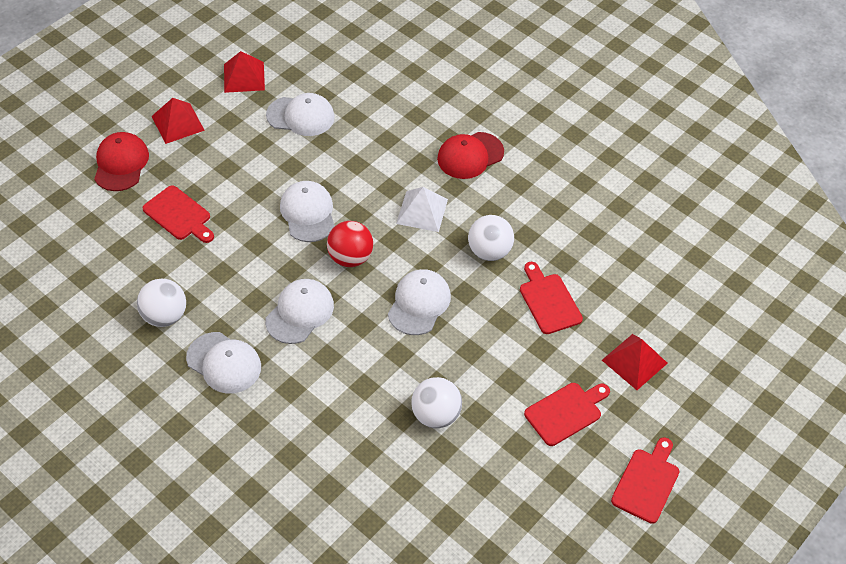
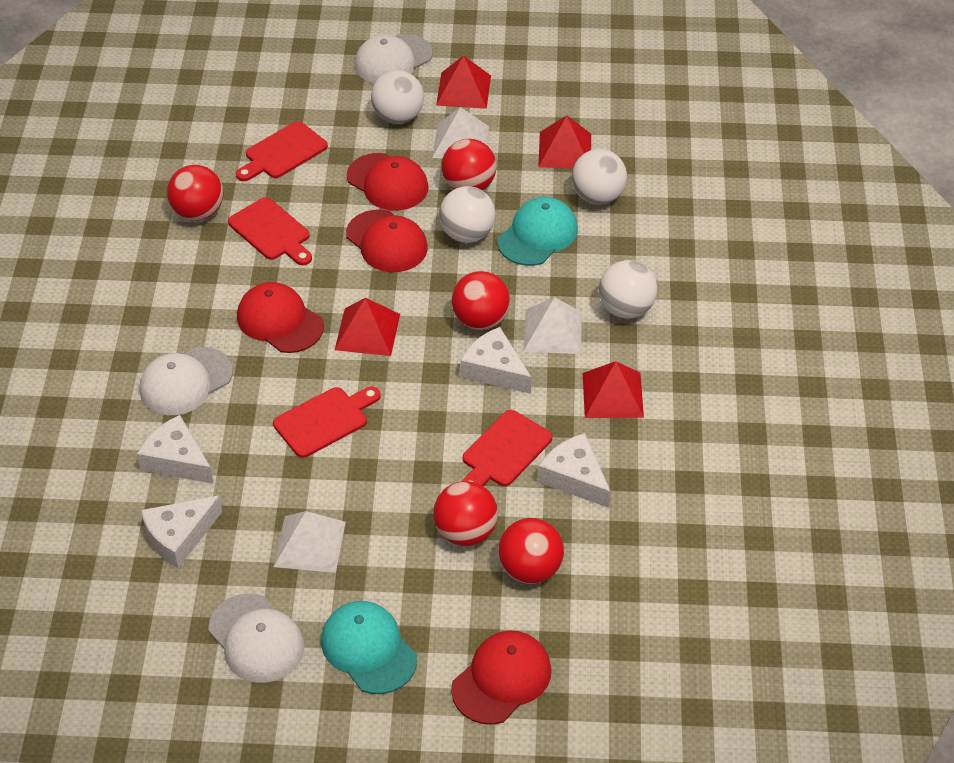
red ball: 1 -> 5
red cap: 2 -> 4
red pyramid: 3 -> 4
turquoise cap: 0 -> 2
white ball: 3 -> 4
white cap: 5 -> 3
white cheese: 0 -> 4
white pyramid: 1 -> 3

